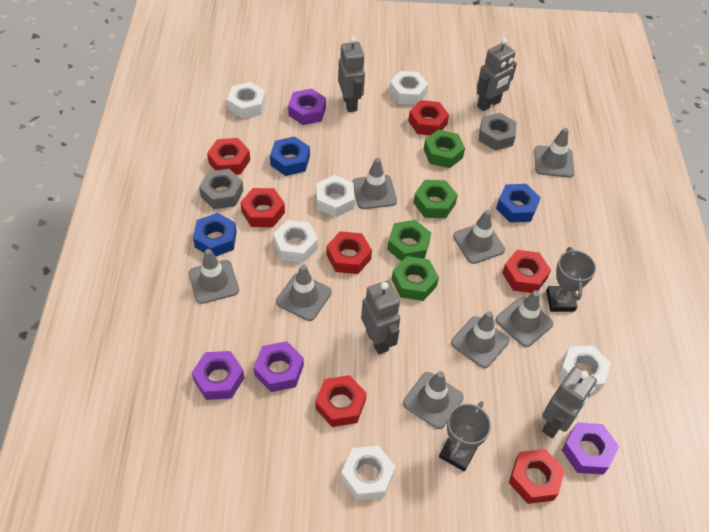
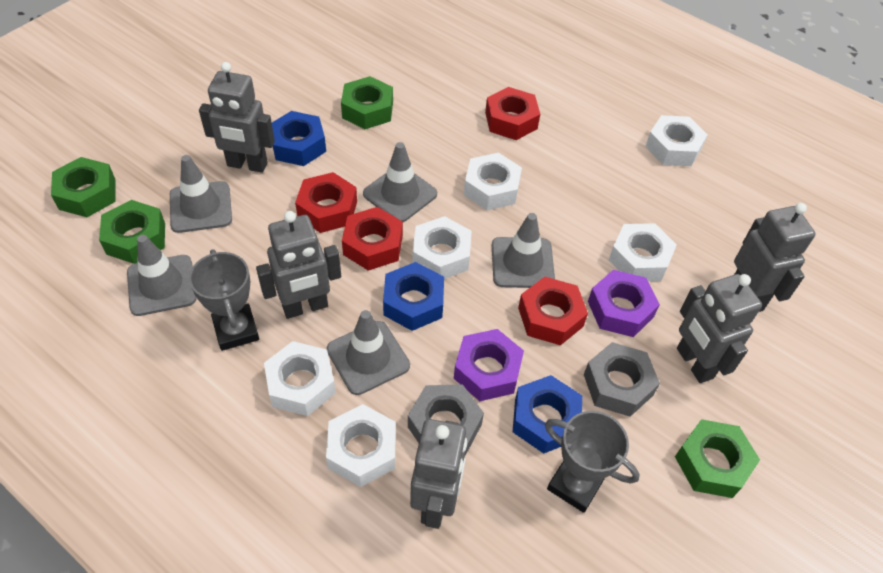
grey robot: 4 -> 5
grey traffic cone: 8 -> 5
purple nut: 4 -> 2
red nut: 7 -> 4

